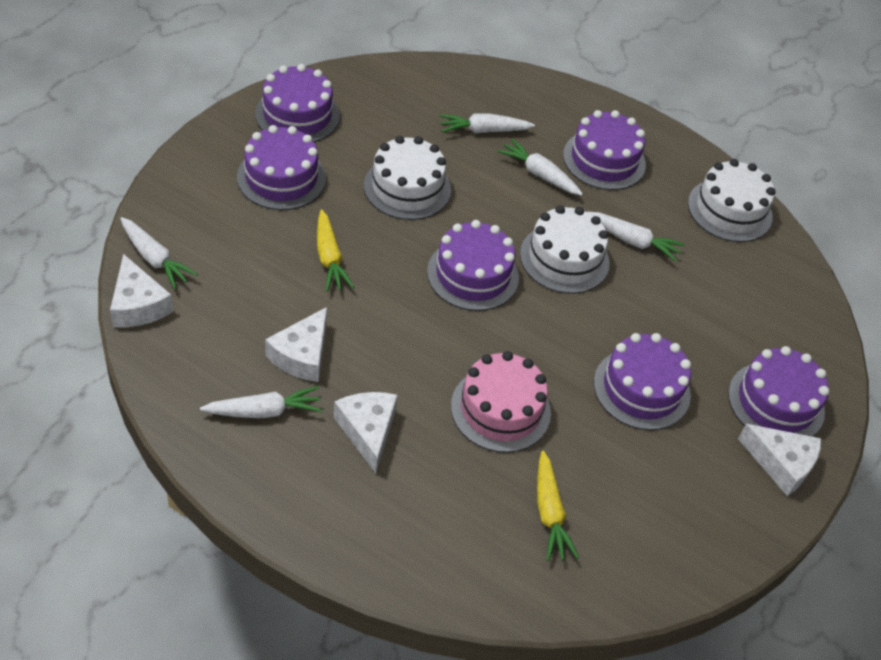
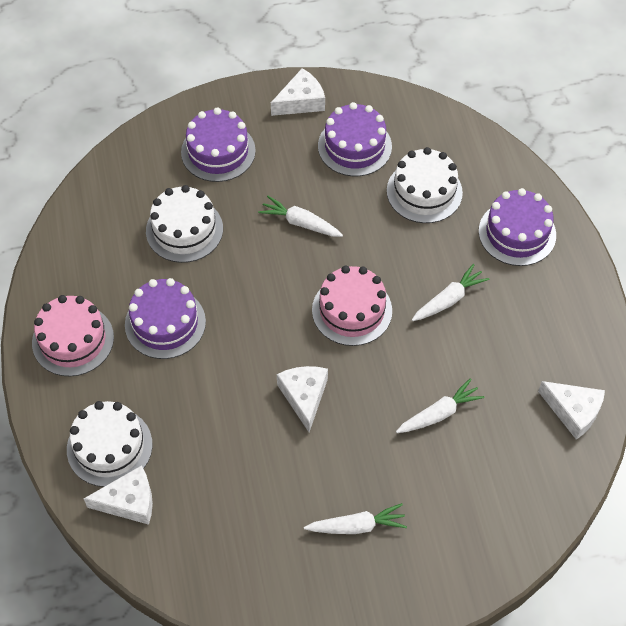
pink cake: 1 -> 2
purple cake: 6 -> 4
white carrot: 5 -> 4
yellow carrot: 2 -> 0

